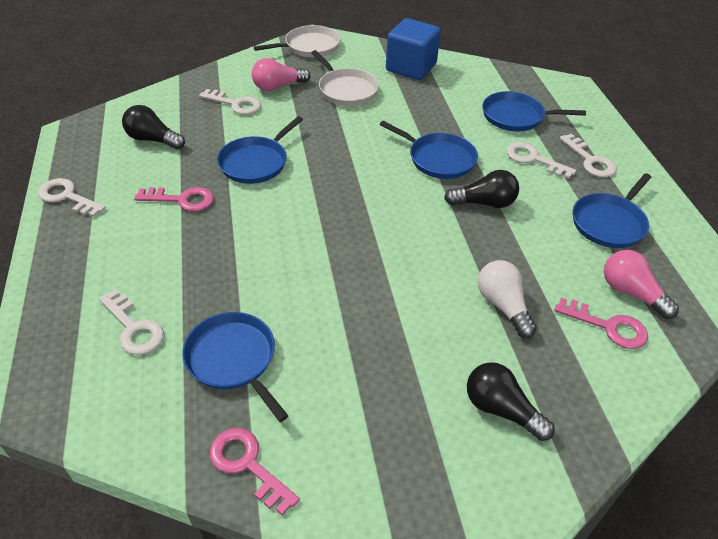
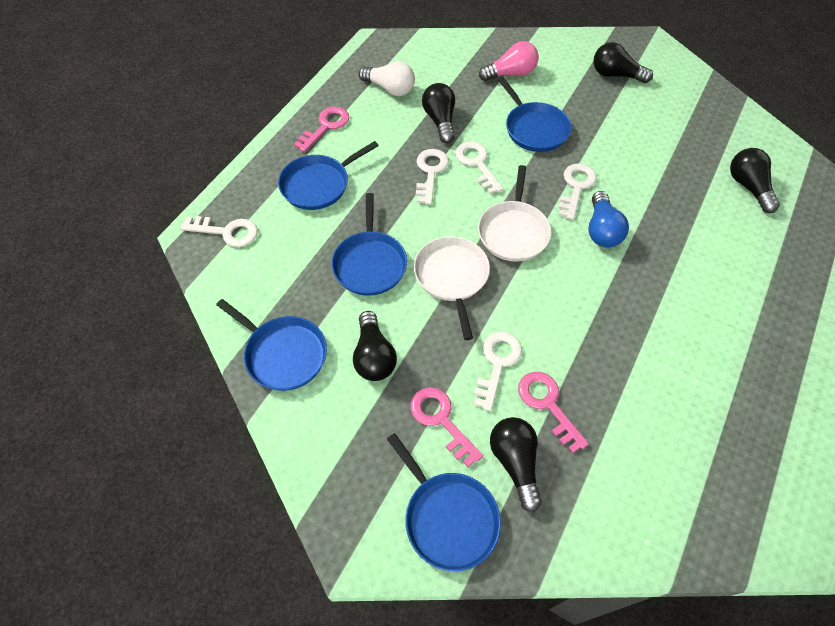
black light bulb: 3 -> 5
blue cube: 1 -> 0
blue light bulb: 0 -> 1
pink light bulb: 2 -> 1

